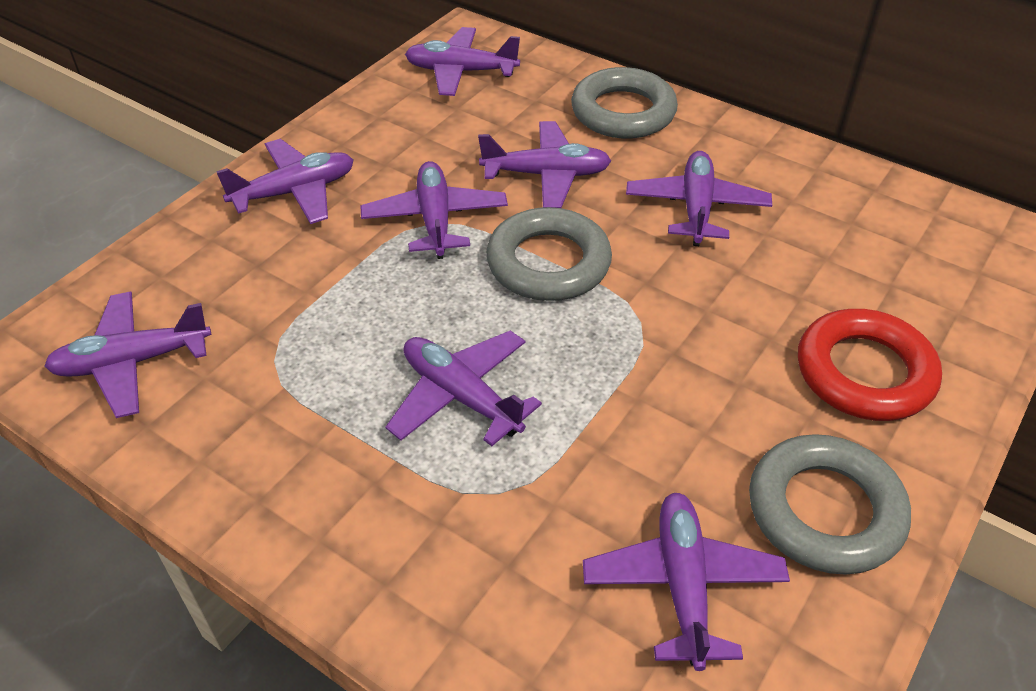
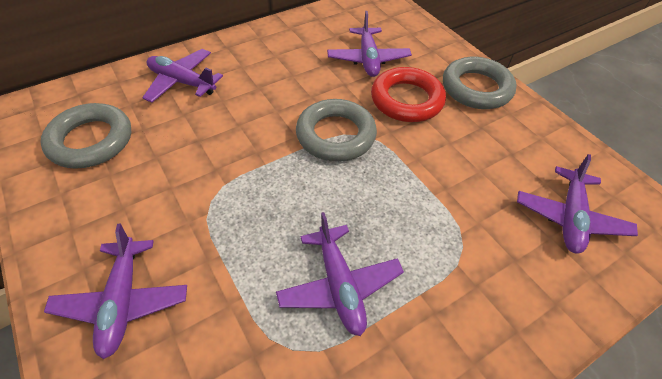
purple plane: 8 -> 5

